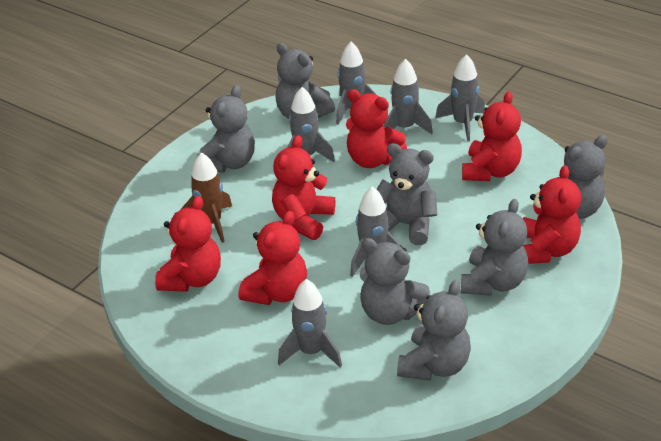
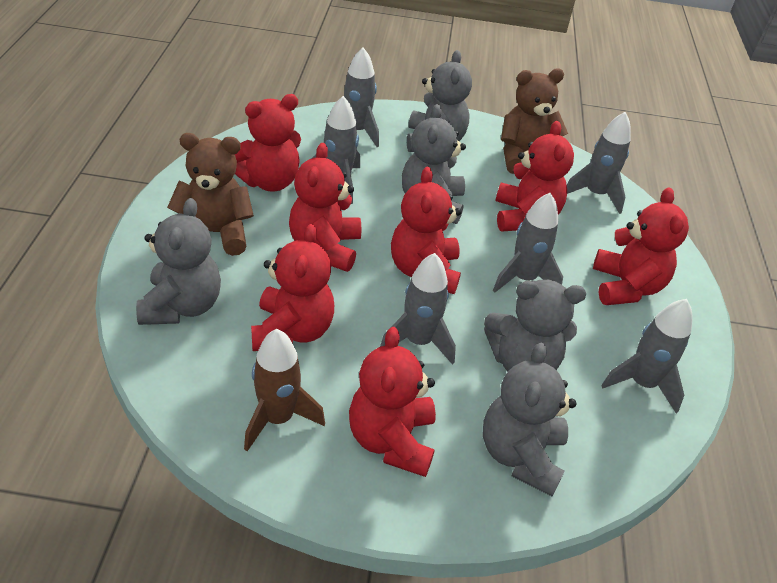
brown teddy bear: 0 -> 2
grey teddy bear: 7 -> 5
red teddy bear: 6 -> 7

